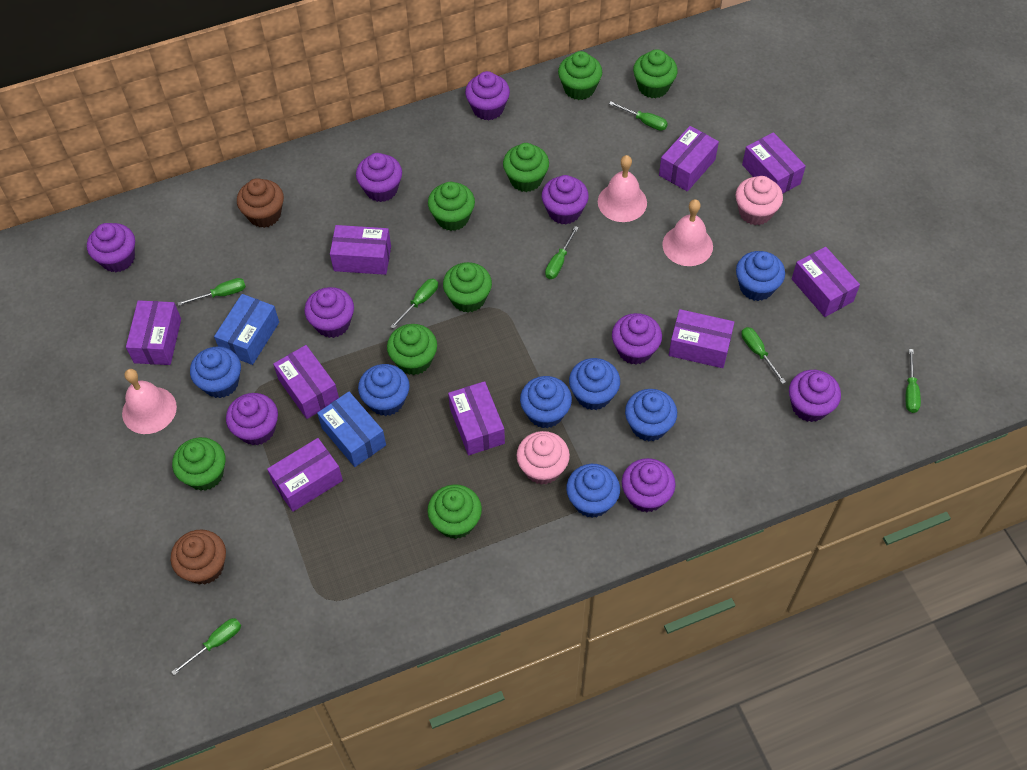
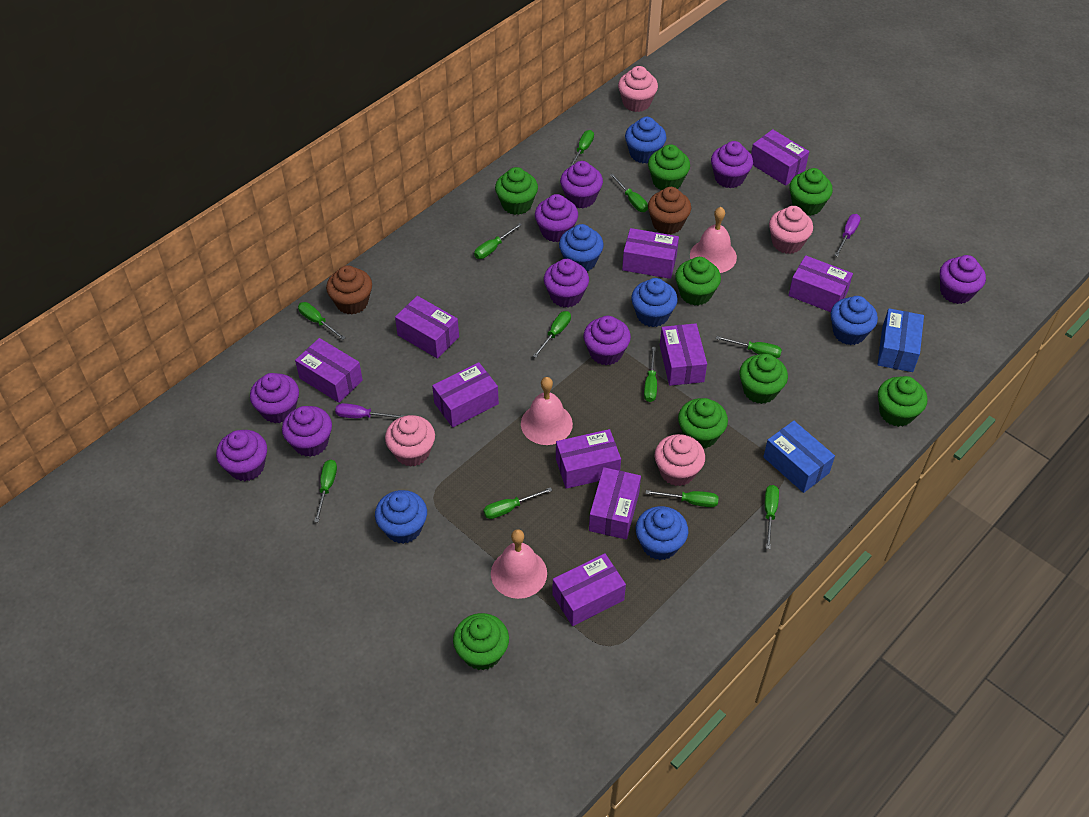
blue cupcake: 7 -> 6
green screwdriver: 7 -> 11
pink cupcake: 2 -> 4
purple box: 9 -> 10
purple screwdriver: 0 -> 2

